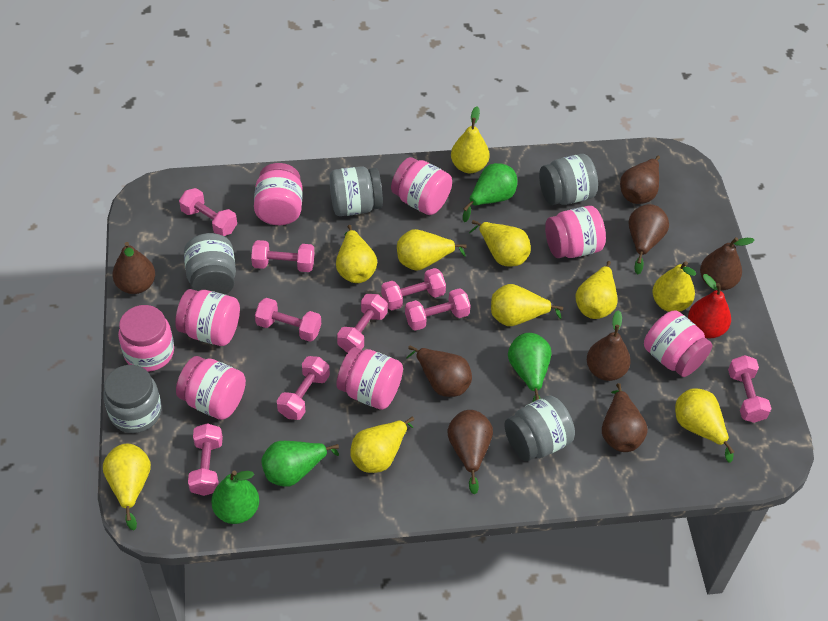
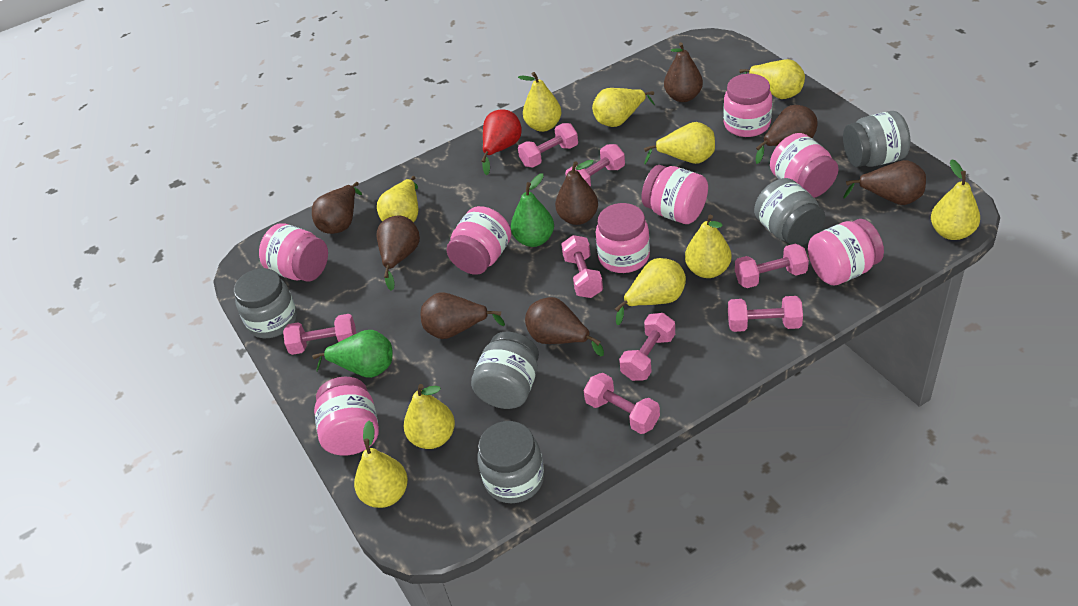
green pear: 4 -> 2
pink dumbbell: 9 -> 8

